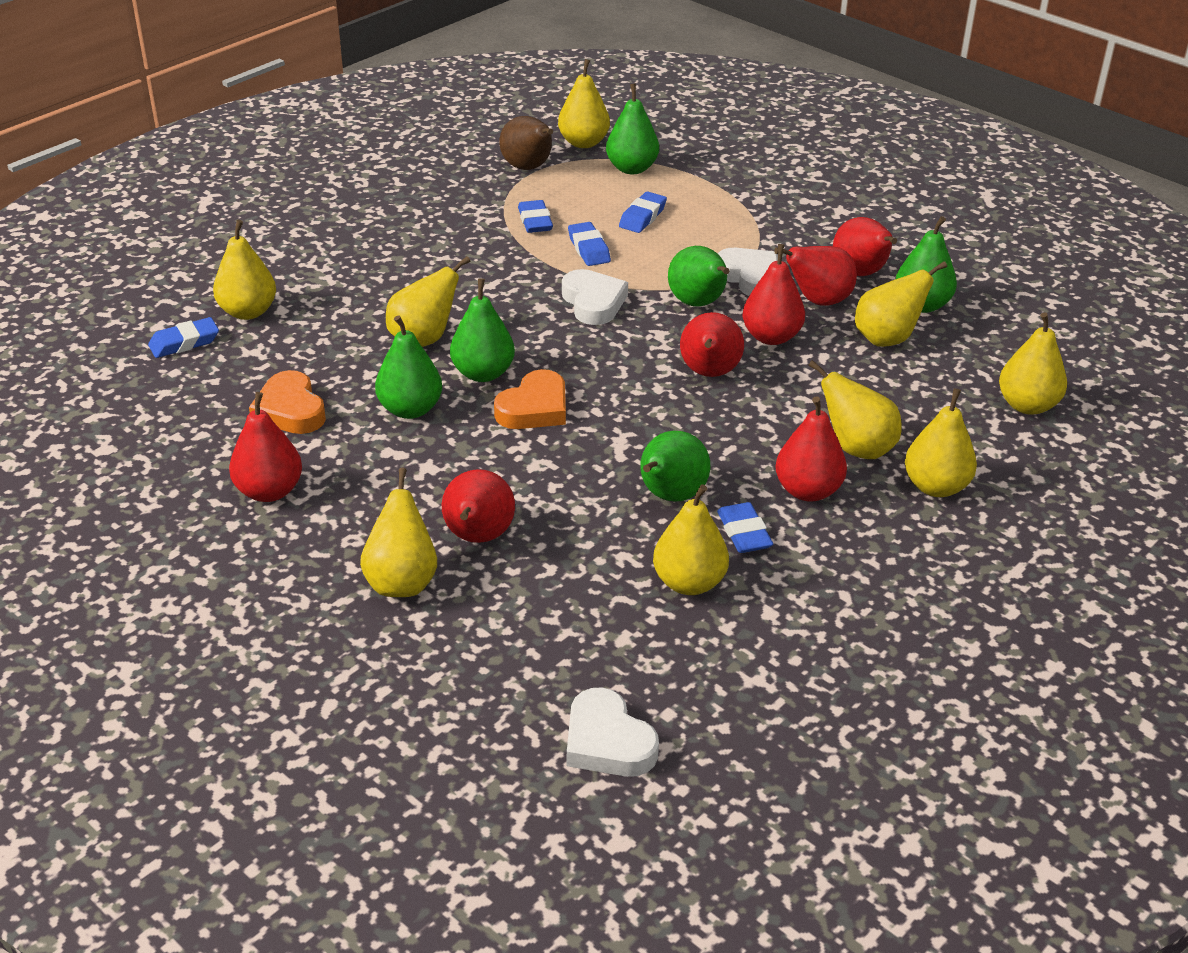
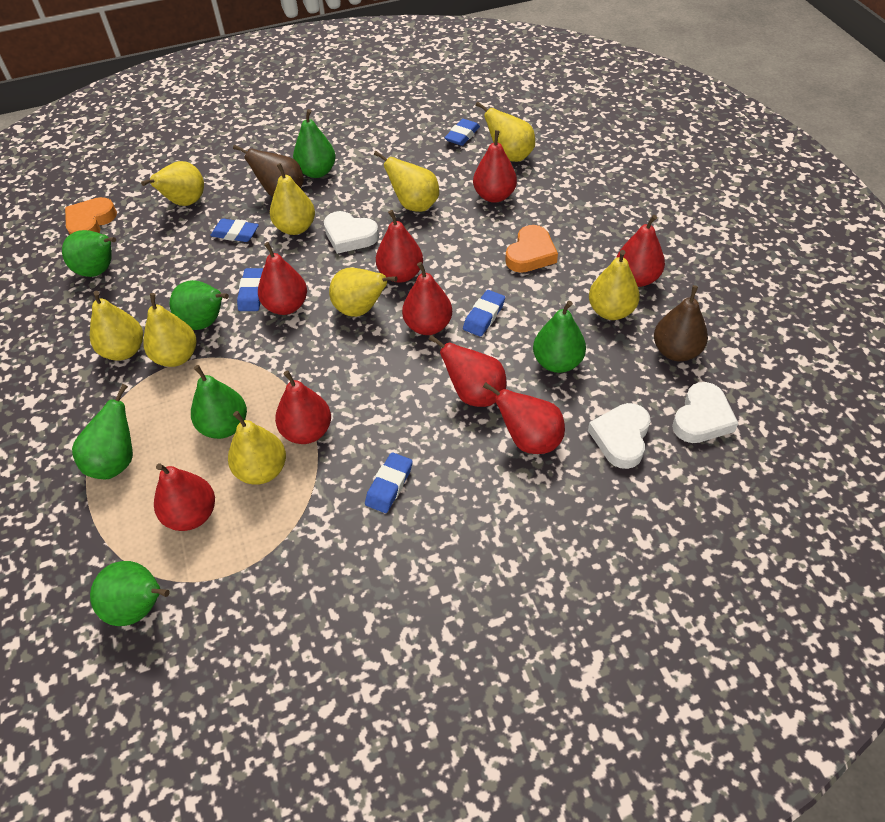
brown pear: 1 -> 2
green pear: 6 -> 7
red pear: 7 -> 9

